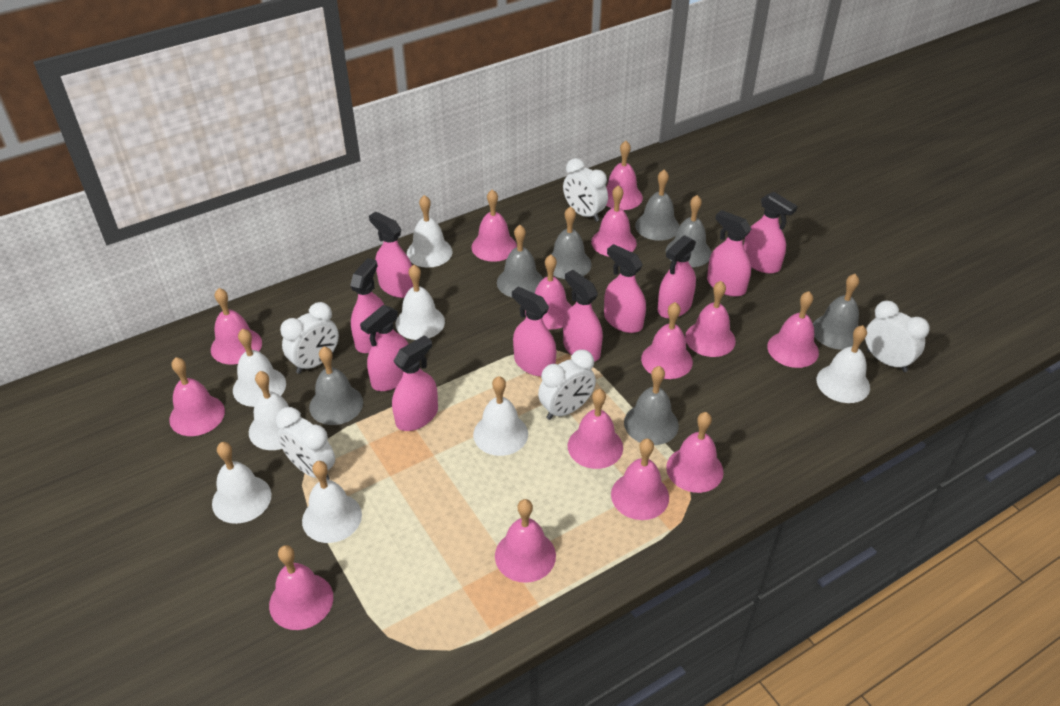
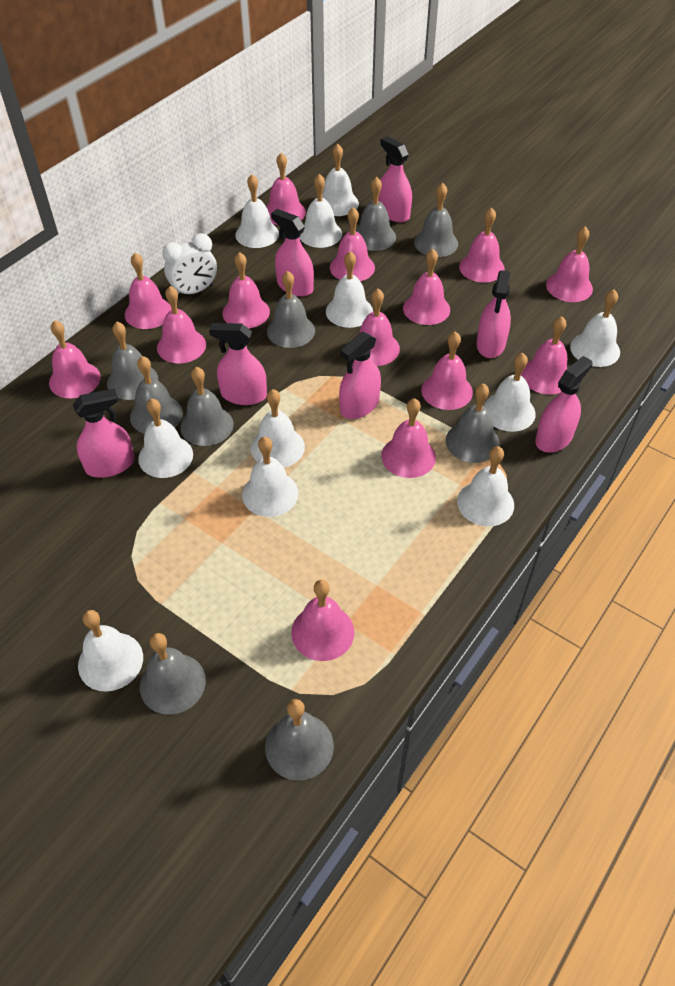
grey bell: 7 -> 9
pink spray bottle: 10 -> 7
white bell: 8 -> 11
white clock: 5 -> 1

